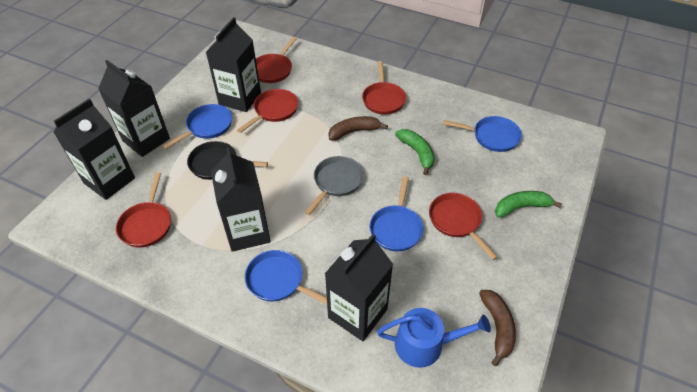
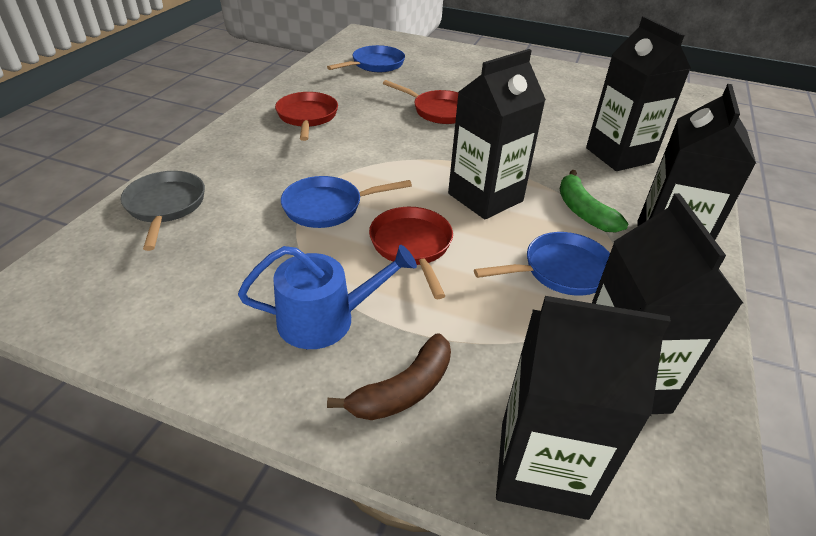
black pan: 1 -> 0
blue pan: 4 -> 3
brown banana: 2 -> 1
green banana: 2 -> 1
red pan: 5 -> 3

